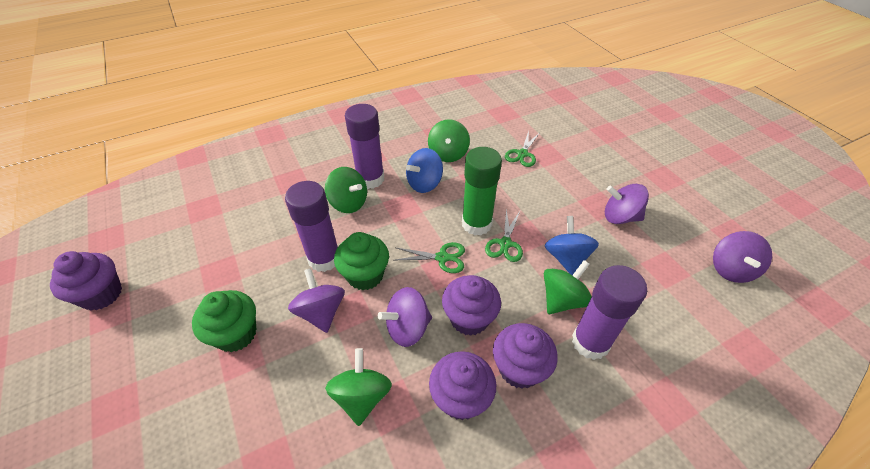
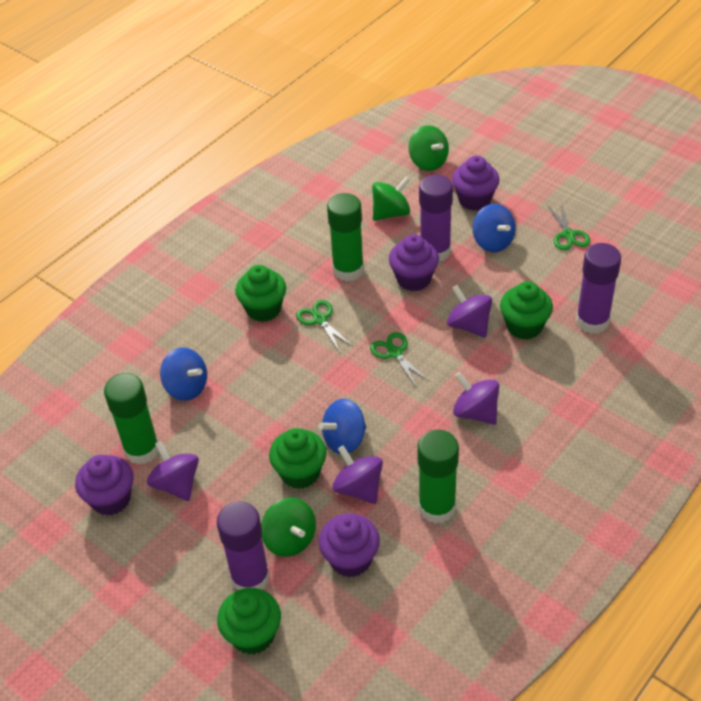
blue spinning top: 2 -> 3
green cupcake: 2 -> 4
green glue stick: 1 -> 3
green spinning top: 4 -> 3

